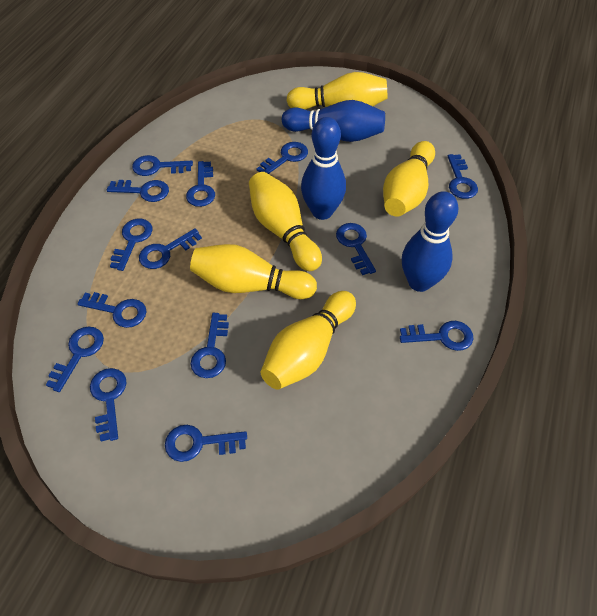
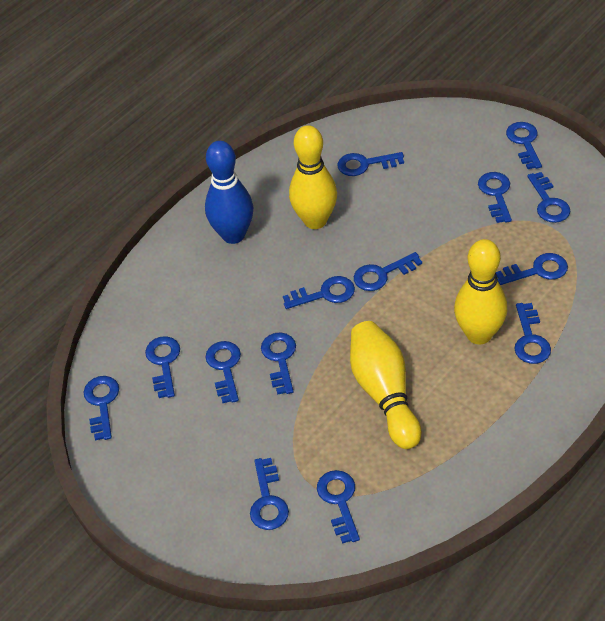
blue bowling pin: 3 -> 1
yellow bowling pin: 5 -> 3

